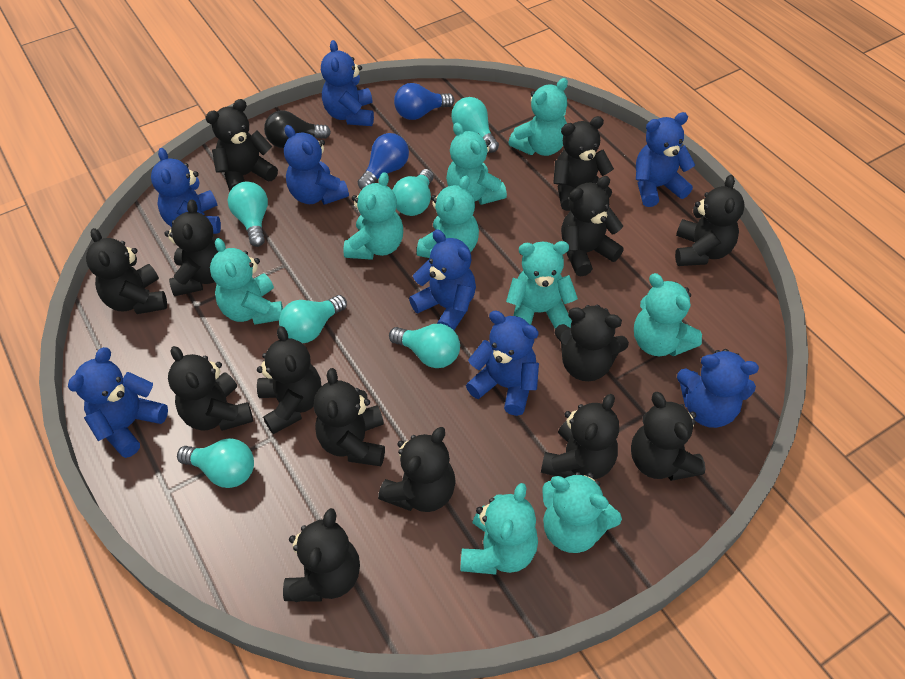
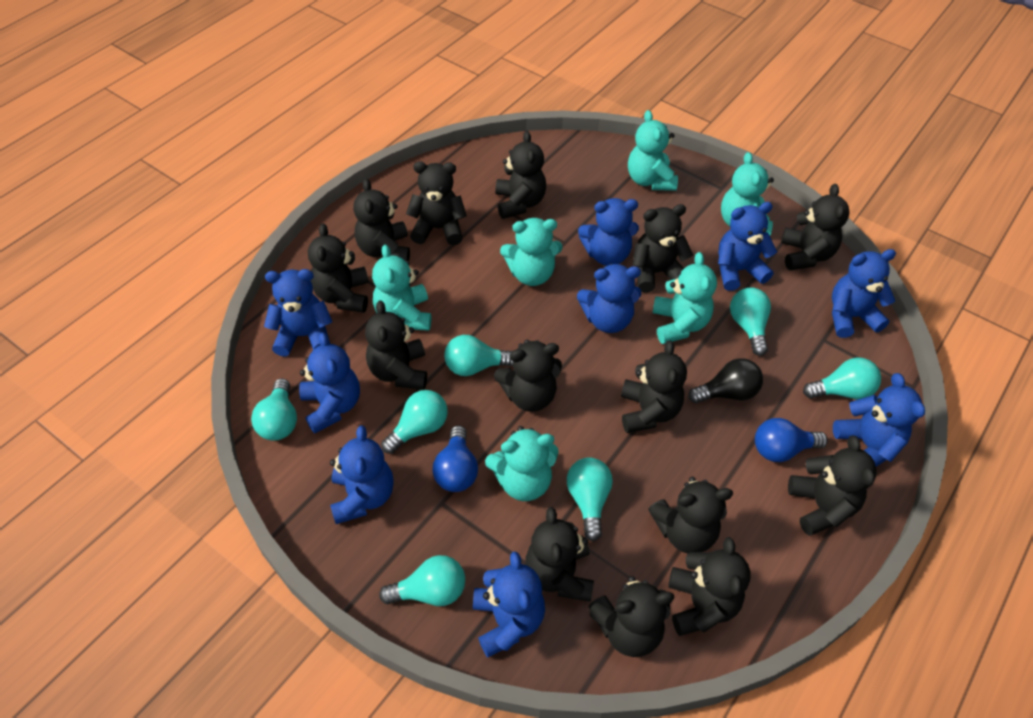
blue teddy bear: 8 -> 9
turquoise light bulb: 6 -> 7
turquoise teddy bear: 9 -> 6

